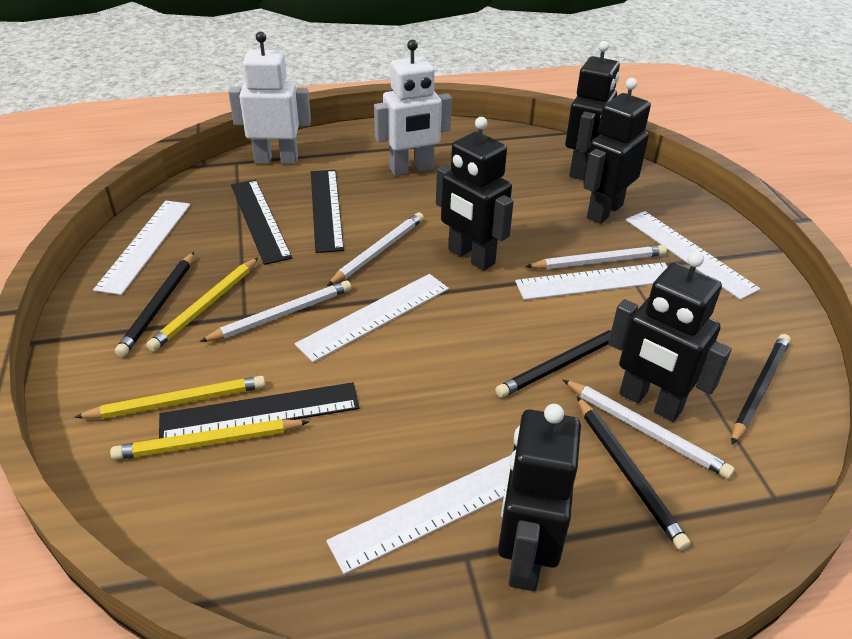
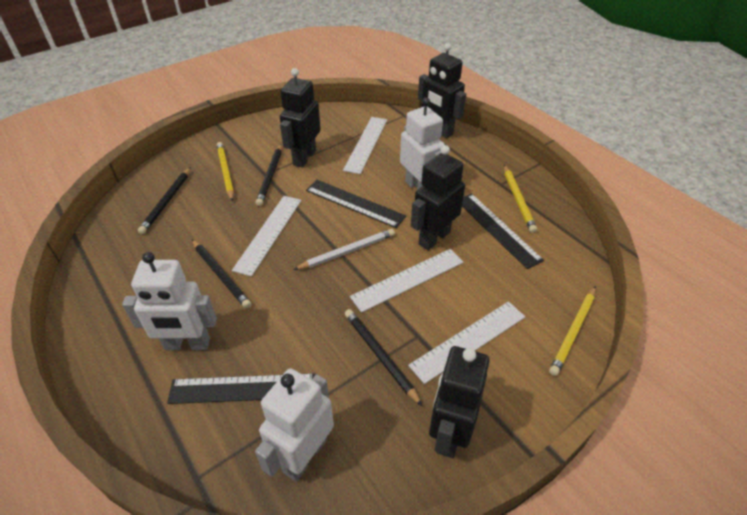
black robot: 5 -> 4
white pencil: 4 -> 1
white robot: 2 -> 3
white ruler: 5 -> 4

